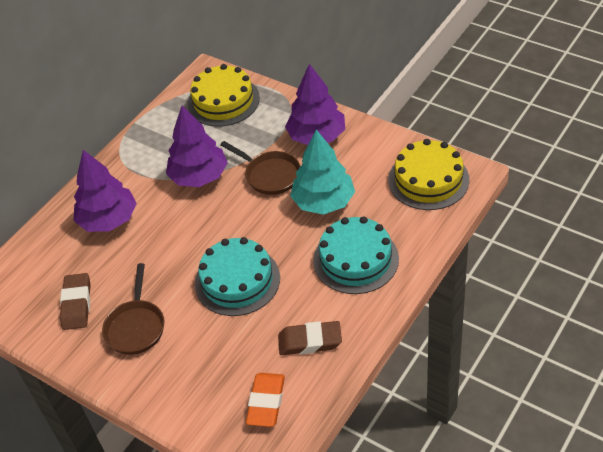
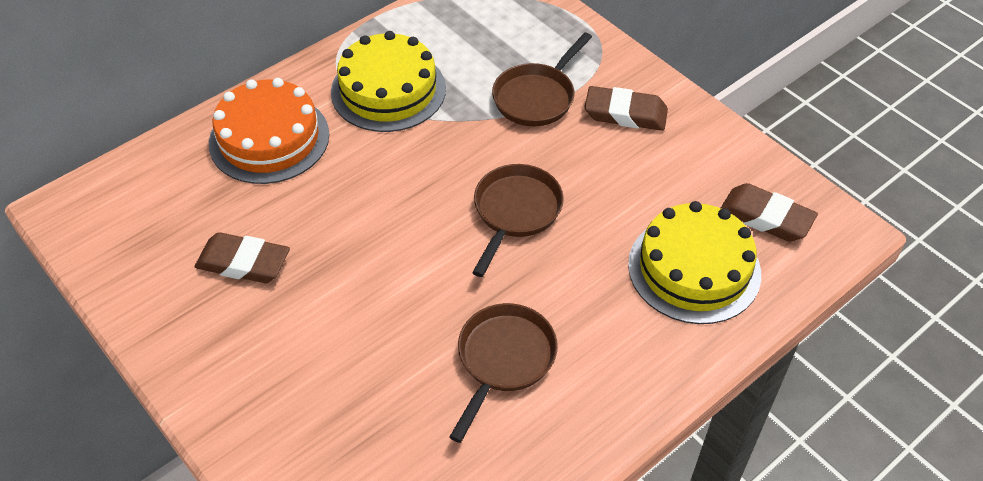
brown eraser: 2 -> 3
brown pan: 2 -> 3
orange cake: 0 -> 1
orange eraser: 1 -> 0
purple tree: 3 -> 0
turquoise cake: 2 -> 0
turquoise tree: 1 -> 0

